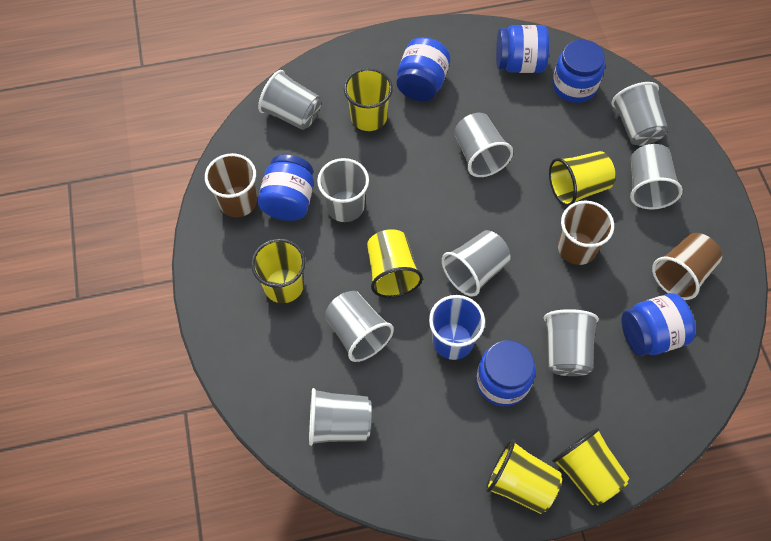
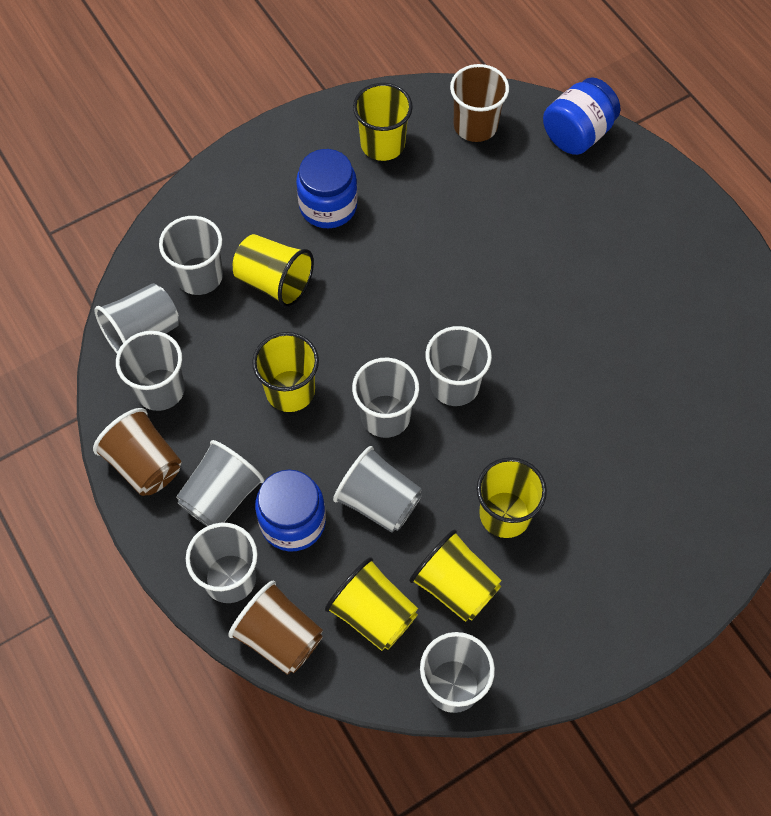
blue cup: 1 -> 0
blue jar: 6 -> 3

